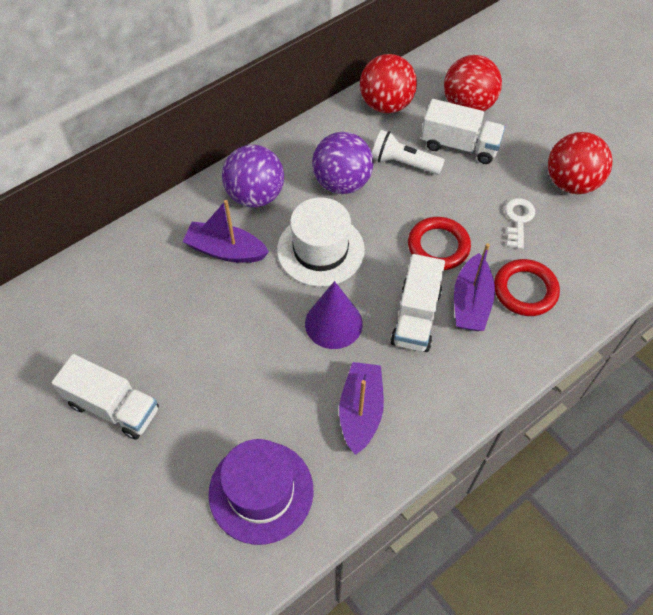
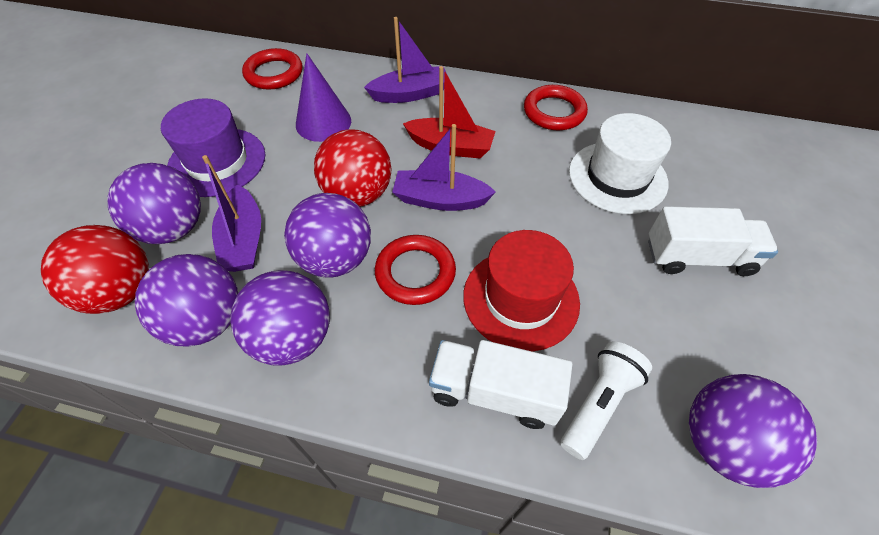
purple ball: 2 -> 5
red ball: 3 -> 2
red boat: 0 -> 1
red hat: 0 -> 1
red ring: 2 -> 3
white key: 1 -> 0
white truck: 3 -> 2

